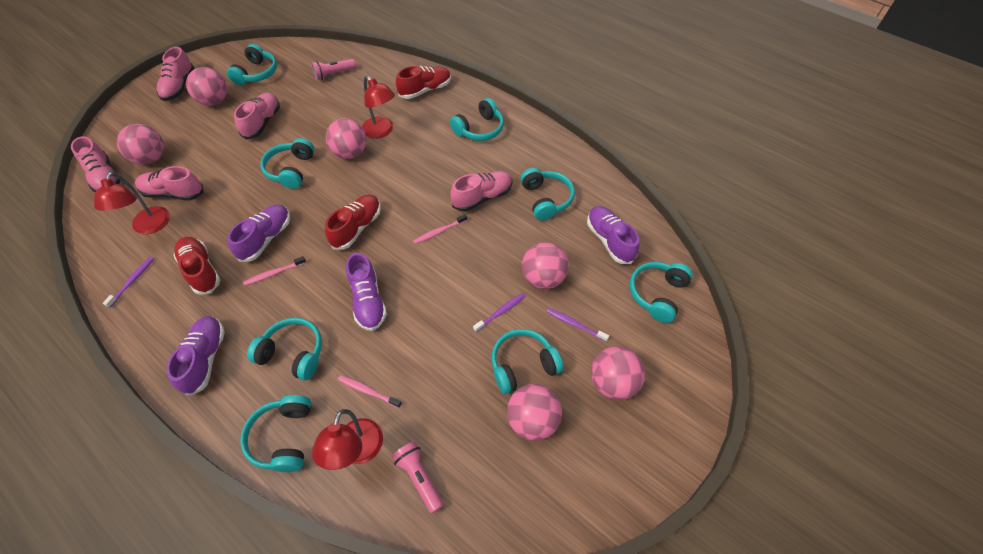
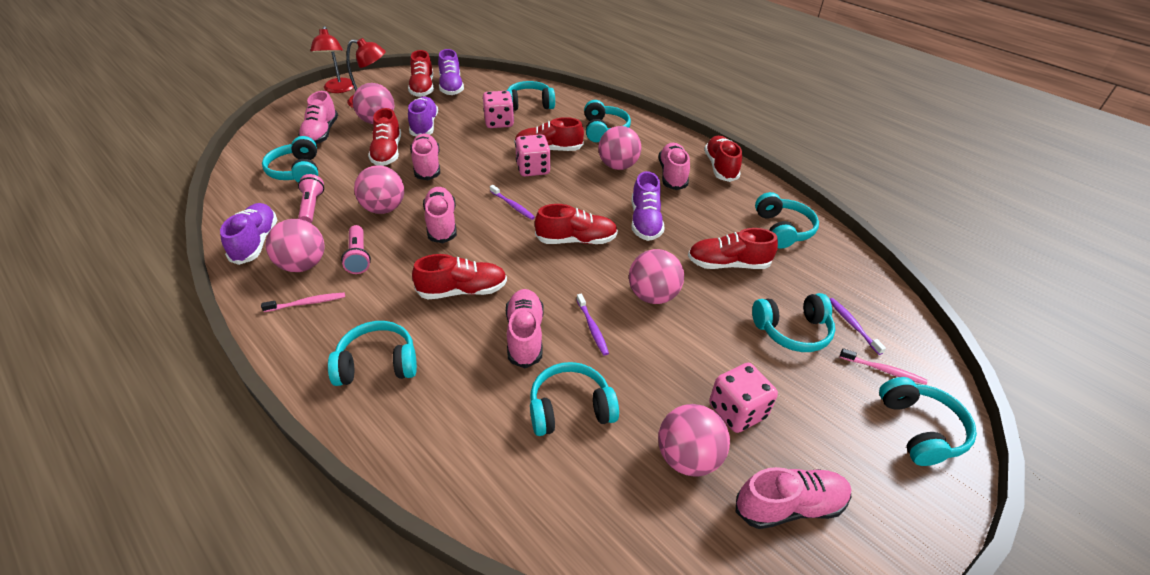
pink dice: 0 -> 3
pink shoe: 5 -> 6
pink toothbrush: 3 -> 2
red lamp: 3 -> 2
red shoe: 3 -> 7

